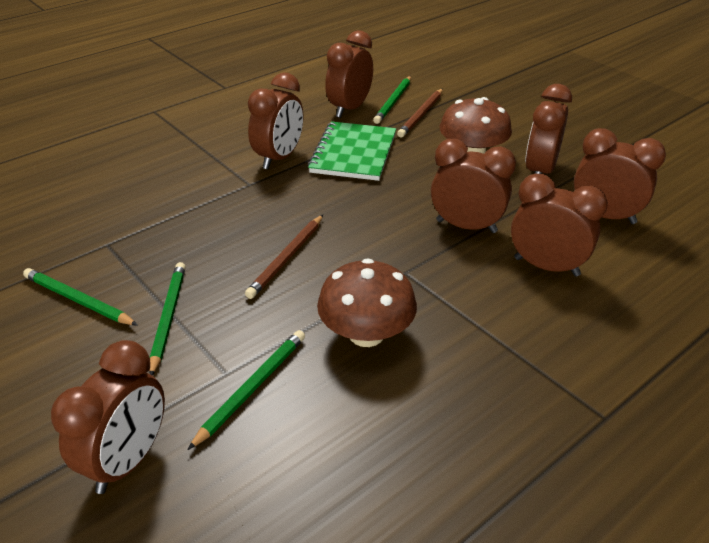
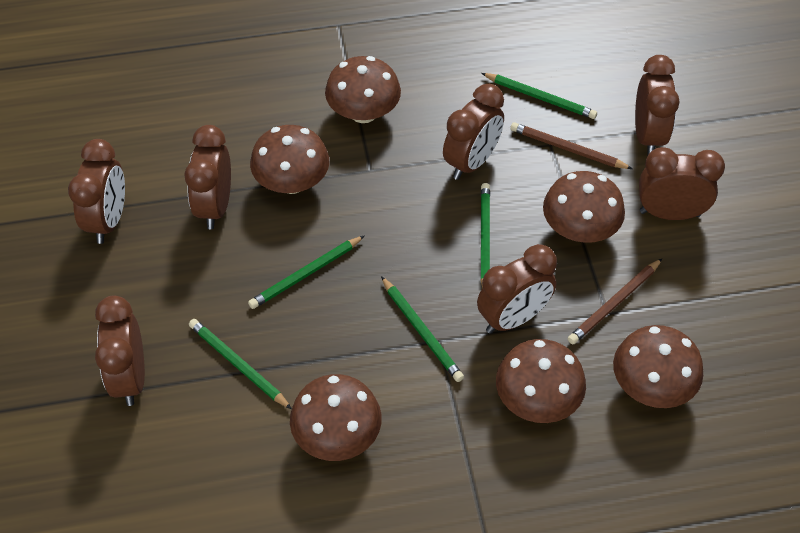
brown mushroom: 2 -> 6
green notebook: 1 -> 0
green pencil: 4 -> 5

